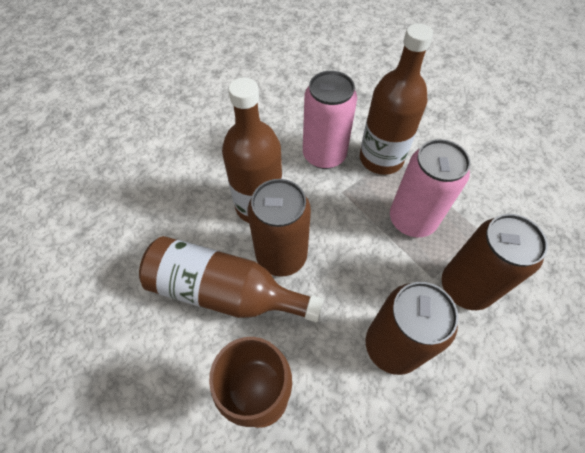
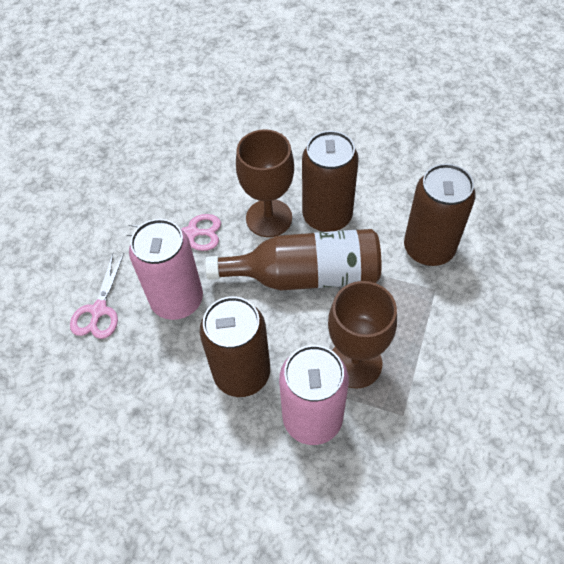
brown bottle: 3 -> 1
brown goblet: 1 -> 2
pink scissors: 0 -> 2

